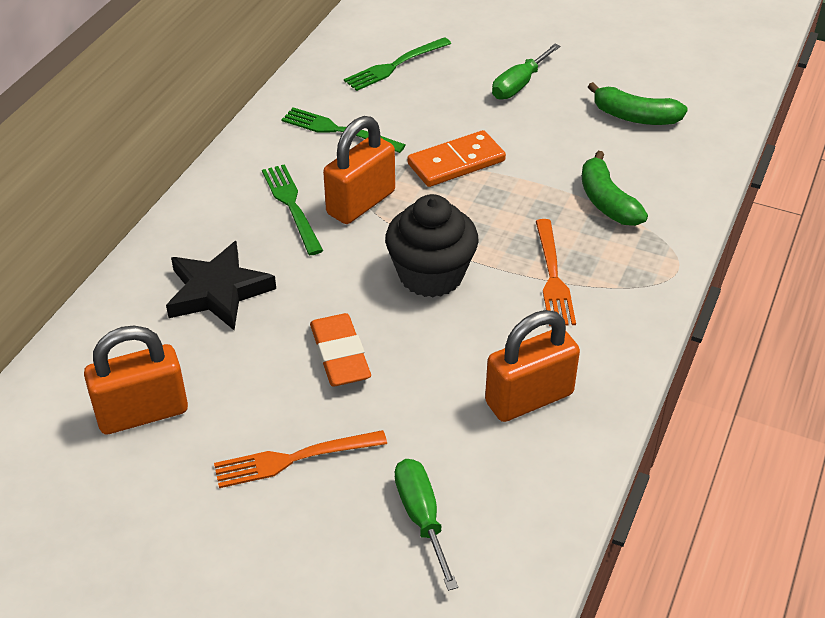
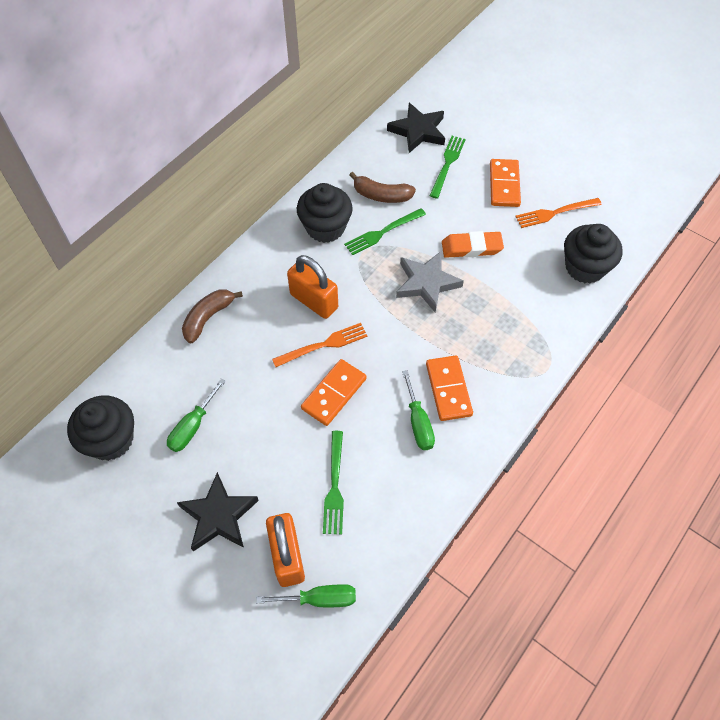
black cupcake: 1 -> 3
black star: 1 -> 2
brown banana: 0 -> 2
green banana: 2 -> 0
green screwdriver: 2 -> 3
grey star: 0 -> 1
orange domino: 1 -> 3
orange padlock: 3 -> 2

